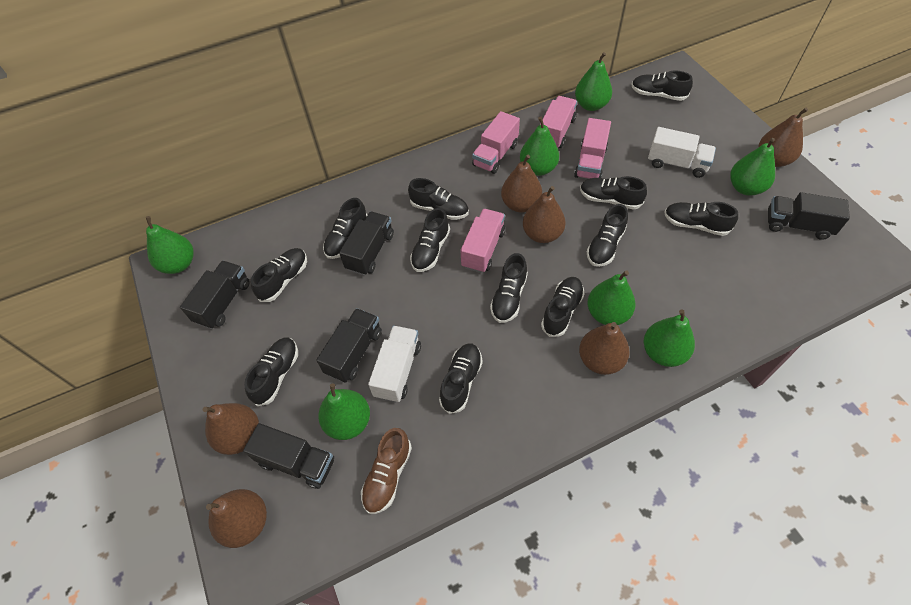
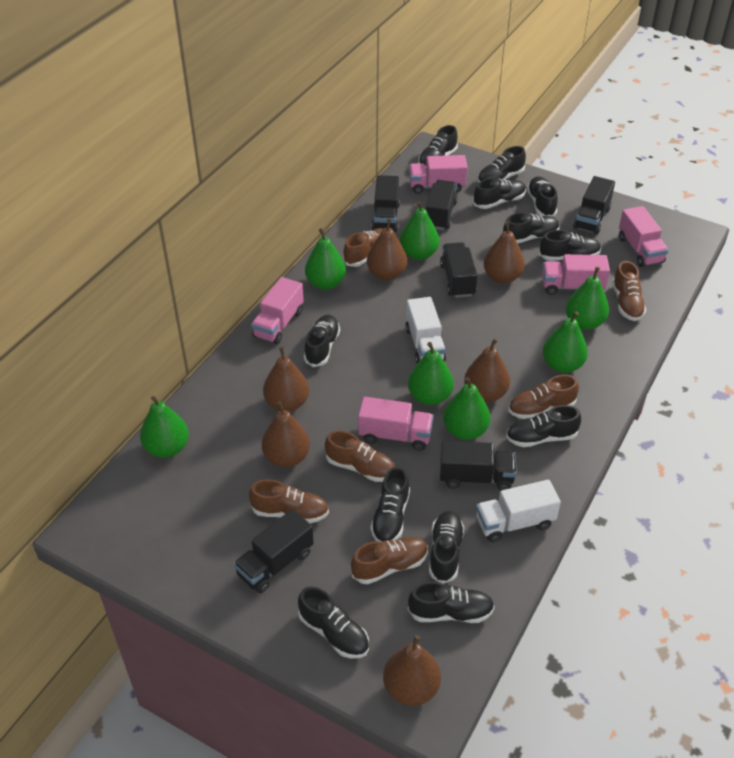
black truck: 5 -> 6
brown shoe: 1 -> 6
pink truck: 4 -> 5

